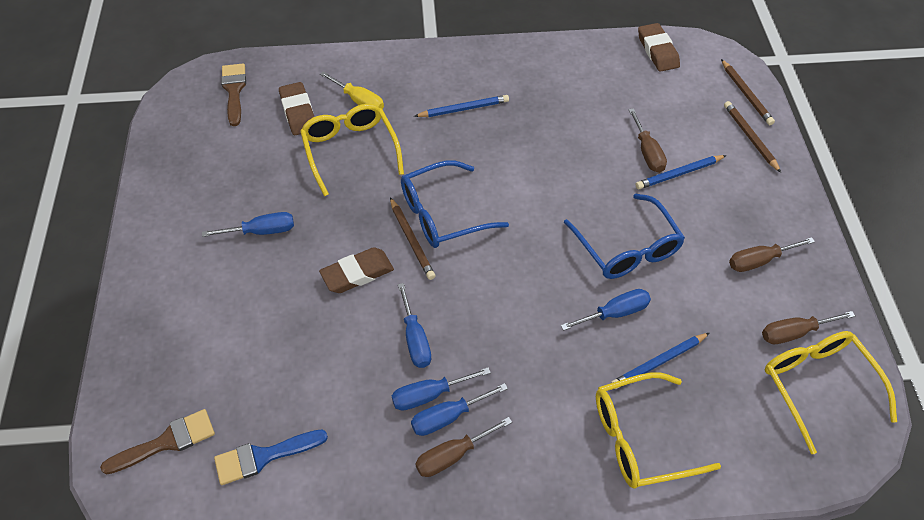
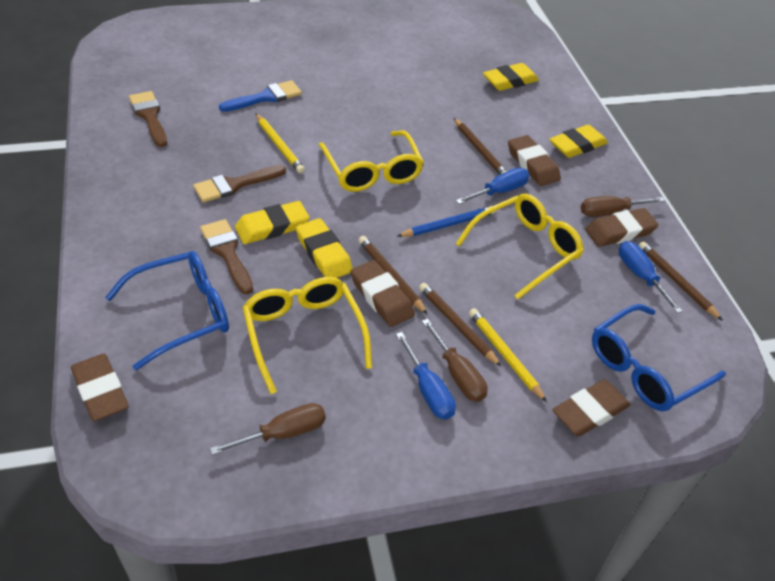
blue pencil: 3 -> 1
blue screwdriver: 5 -> 3
brown brush: 2 -> 3
brown eraser: 3 -> 5
brown pencil: 3 -> 4
brown screwdriver: 4 -> 3
yellow eraser: 0 -> 4
yellow pencil: 0 -> 2
yellow screwdriver: 1 -> 0

